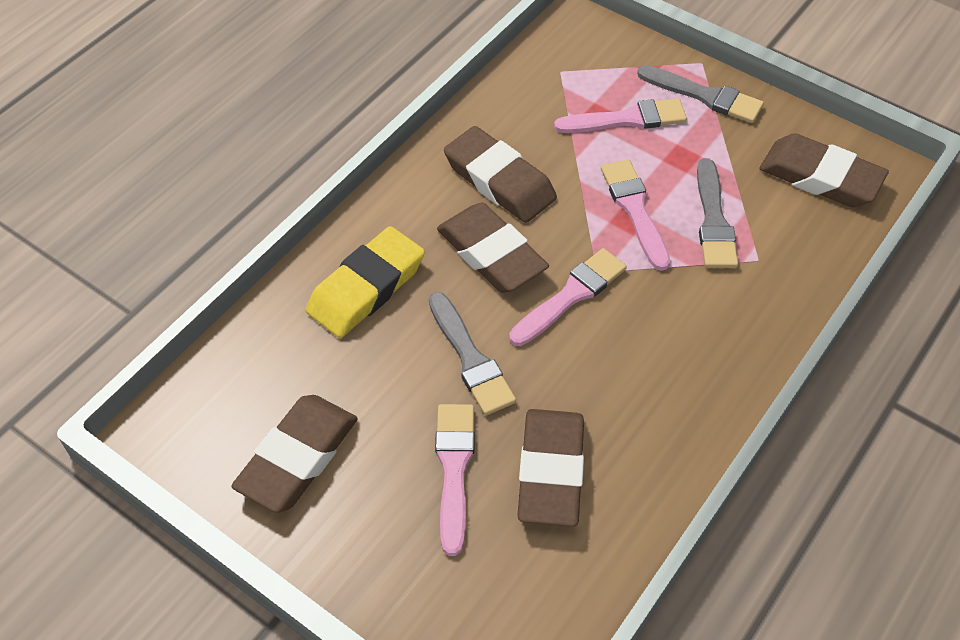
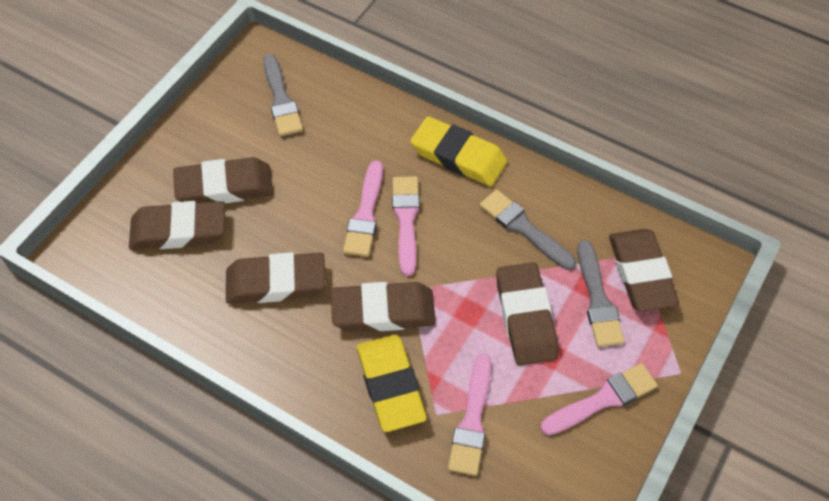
brown eraser: 5 -> 6
yellow eraser: 1 -> 2

